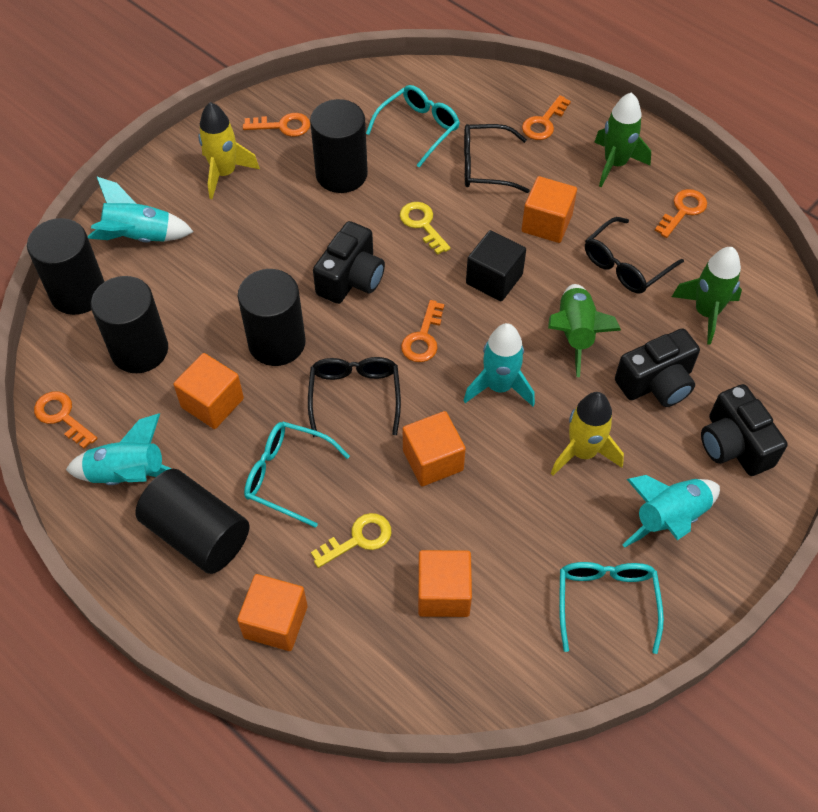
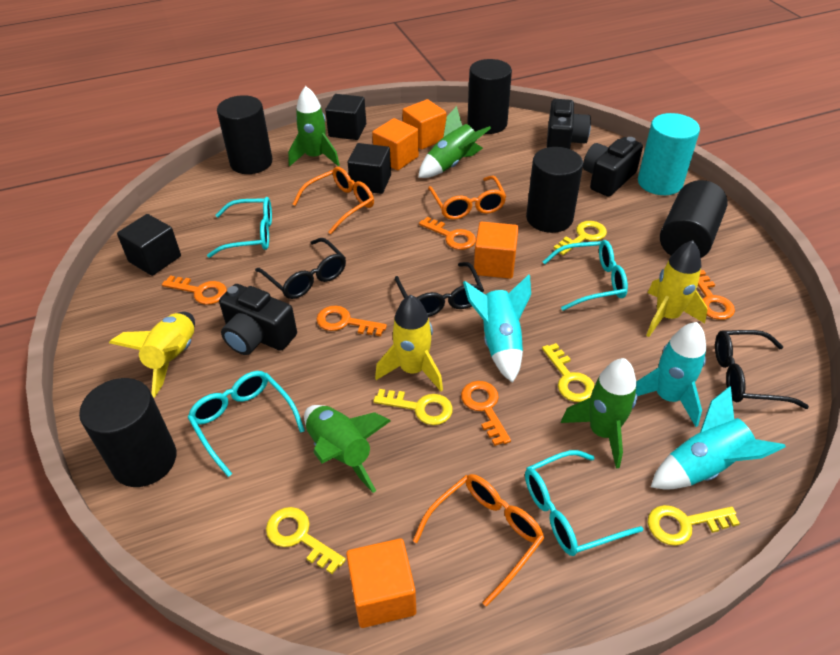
black cube: 1 -> 3
green rocket: 3 -> 4
orange cube: 5 -> 4
orange glasses: 0 -> 3
turquoise cylinder: 0 -> 1
turquoise glasses: 3 -> 4
turquoise rocket: 4 -> 3
yellow key: 2 -> 5
yellow rocket: 2 -> 3

